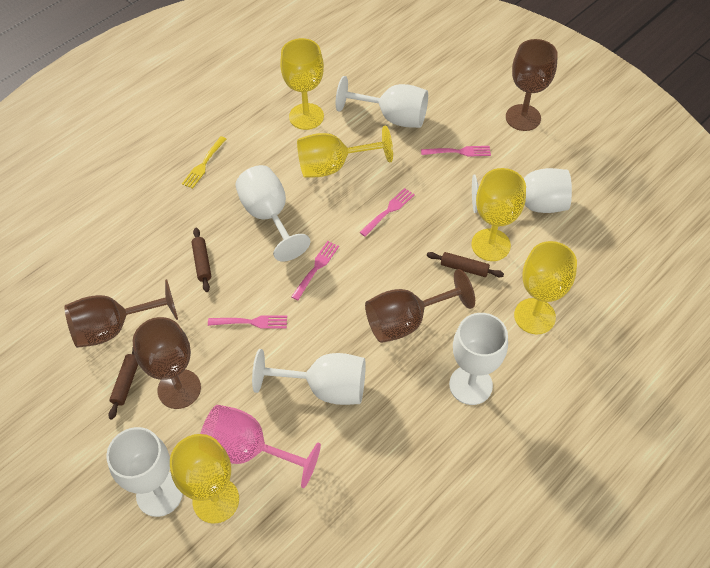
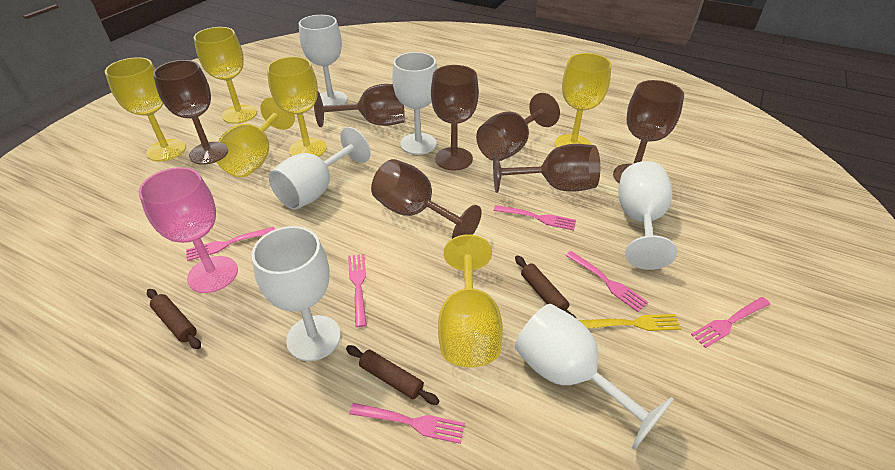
brown goblet: 4 -> 7
pink fork: 4 -> 6
yellow goblet: 5 -> 6

